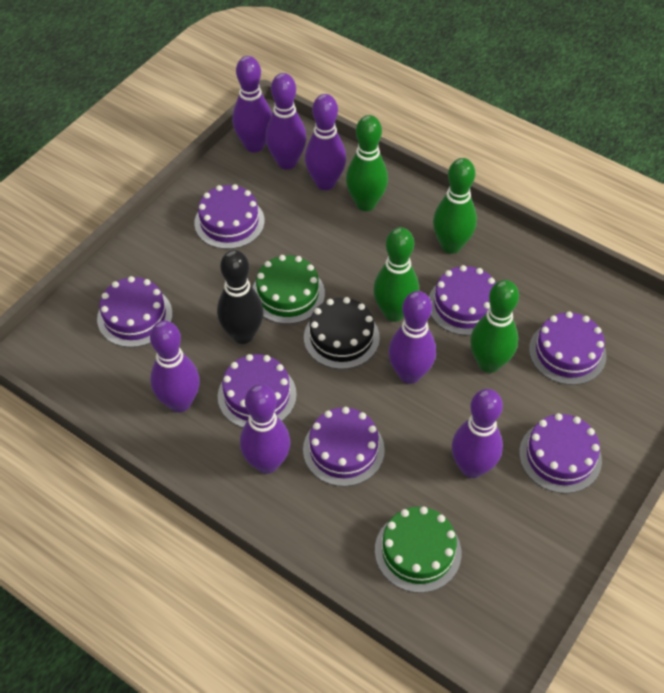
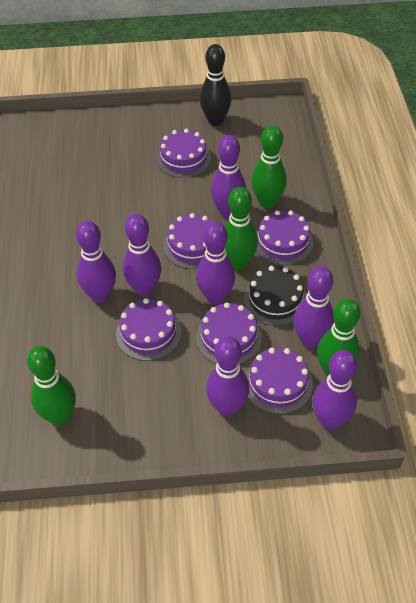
green cake: 2 -> 0
purple cake: 7 -> 6

